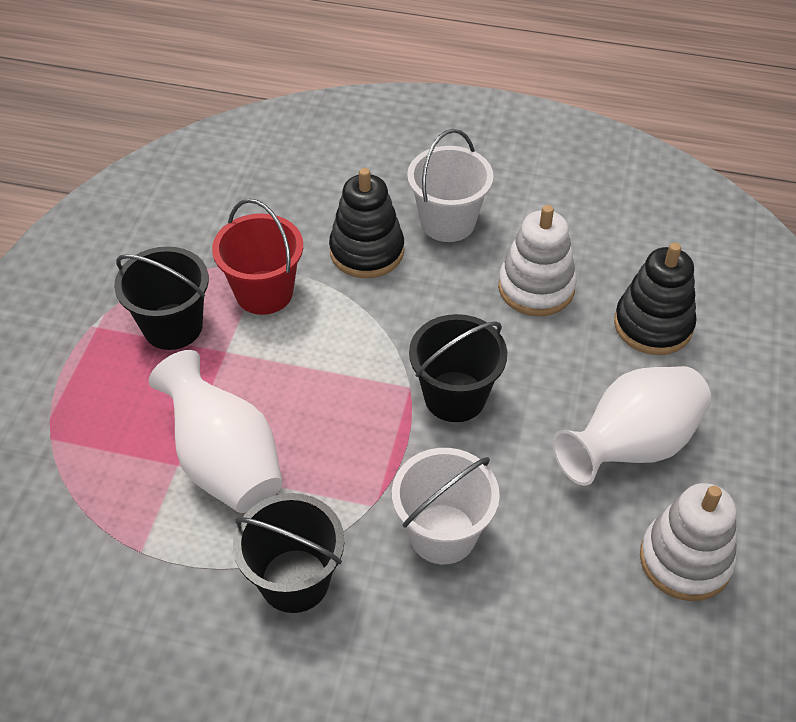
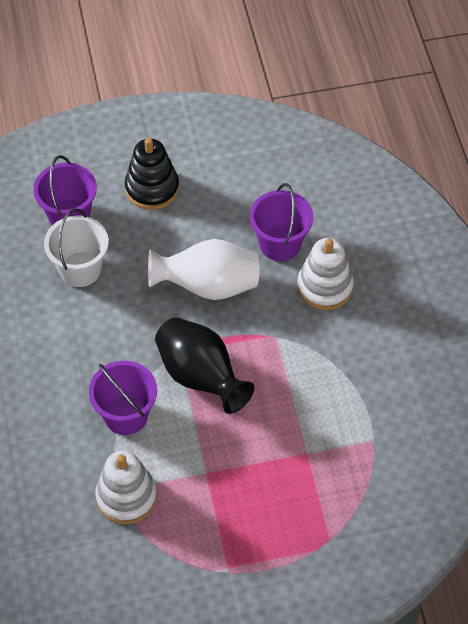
black bucket: 3 -> 0
black stacking toy: 2 -> 1
black vase: 0 -> 1
purple bucket: 0 -> 3
red bucket: 1 -> 0
white bucket: 2 -> 1
white vase: 2 -> 1

